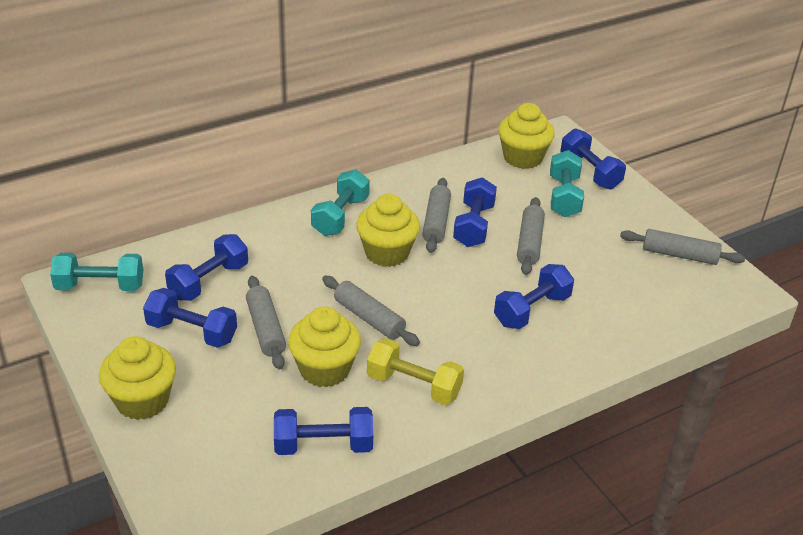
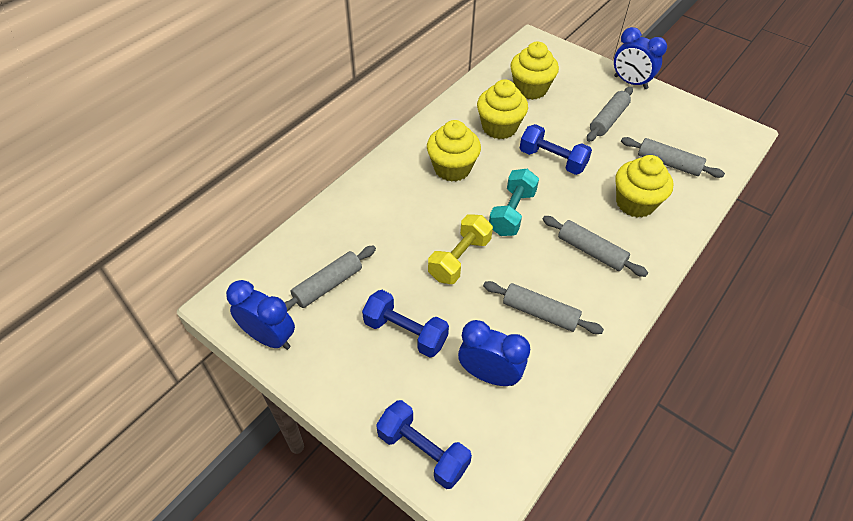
blue clock: 0 -> 3
blue dumbbell: 6 -> 3
turquoise dumbbell: 3 -> 1

